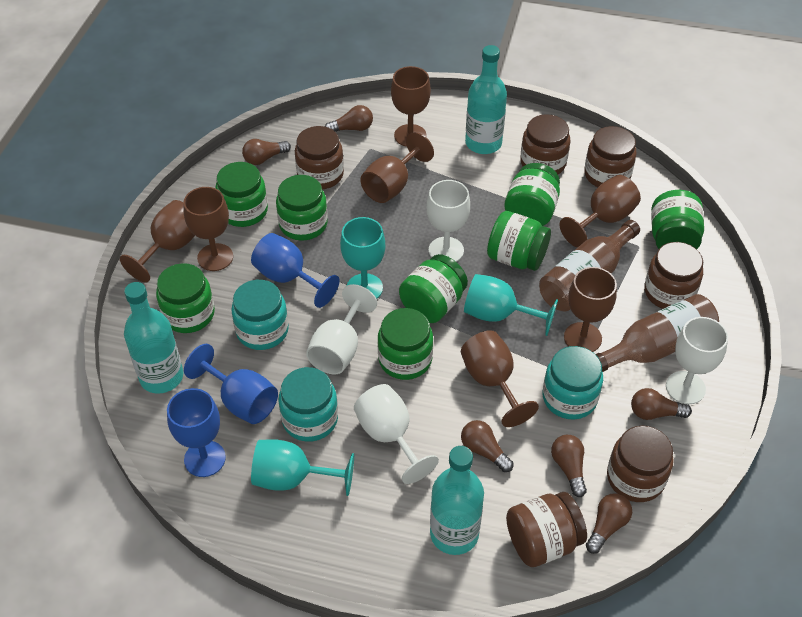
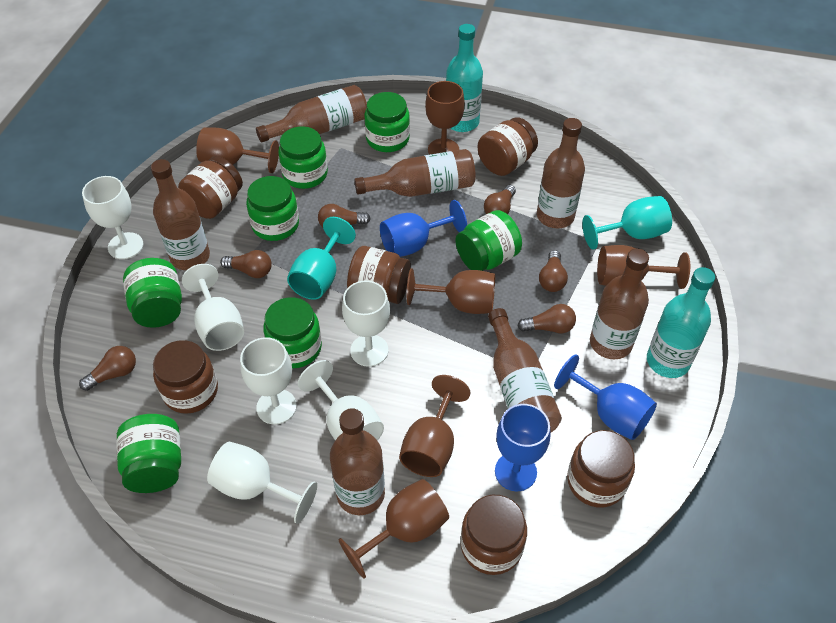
brown bottle: 2 -> 7
brown goblet: 7 -> 6
green jar: 8 -> 7
turquoise bottle: 3 -> 2
turquoise goblet: 3 -> 2
turquoise jar: 3 -> 0
white goblet: 4 -> 6

